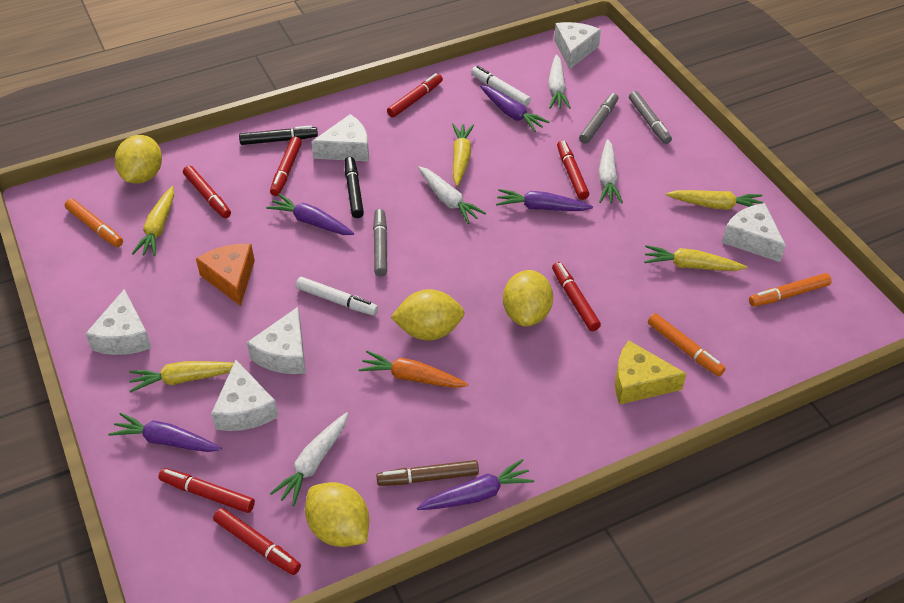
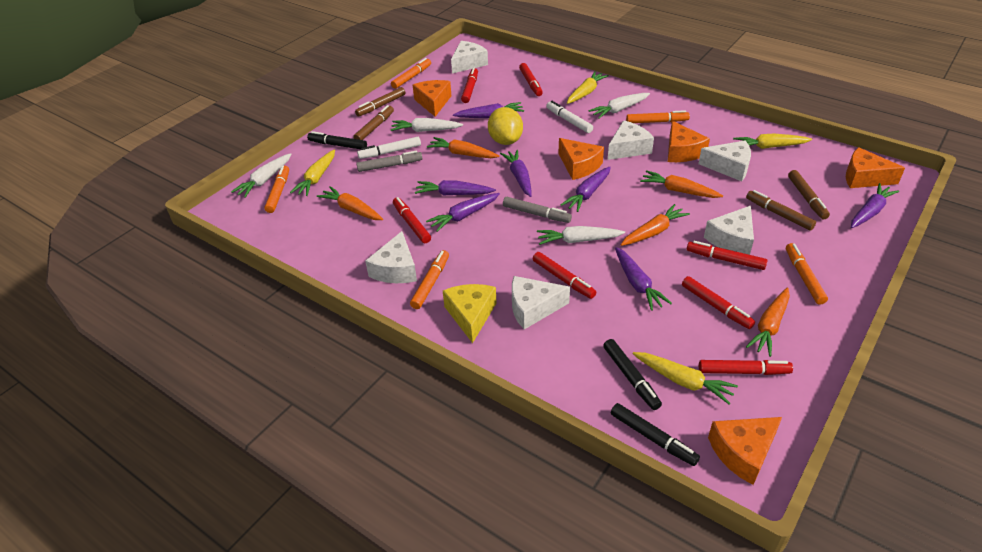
black marker: 2 -> 3
brown marker: 1 -> 4
grey marker: 3 -> 2
orange carrot: 1 -> 5
orange cheese: 1 -> 5
orange marker: 3 -> 5
purple carrot: 5 -> 7
yellow carrot: 5 -> 4
yellow lemon: 4 -> 1

